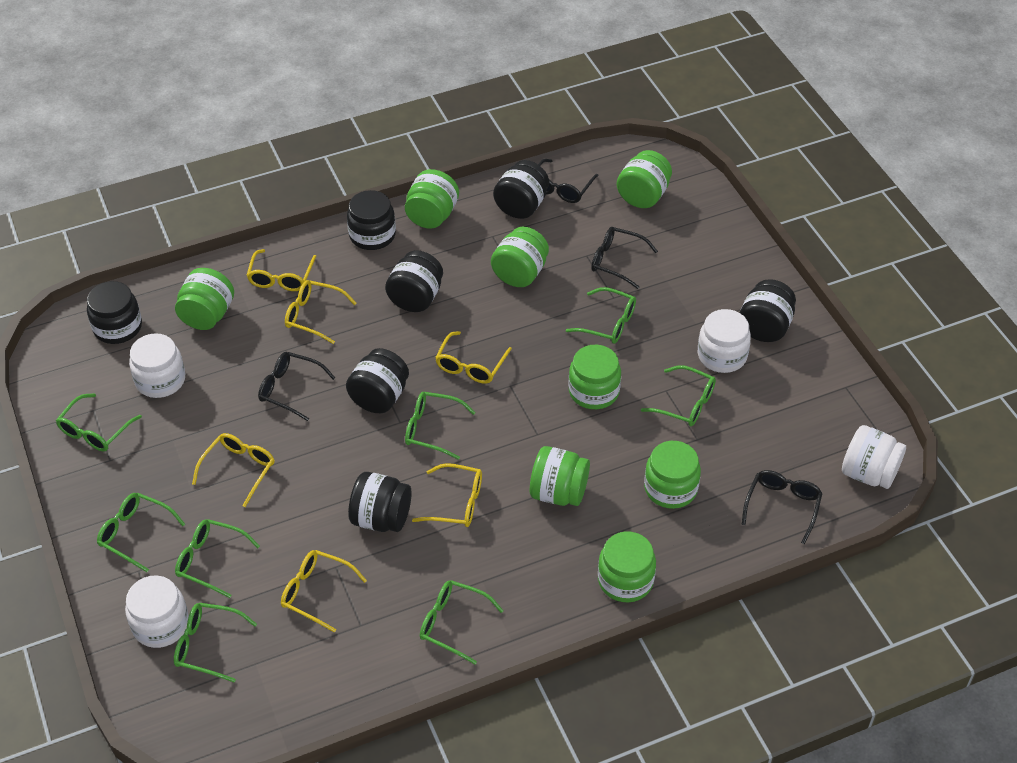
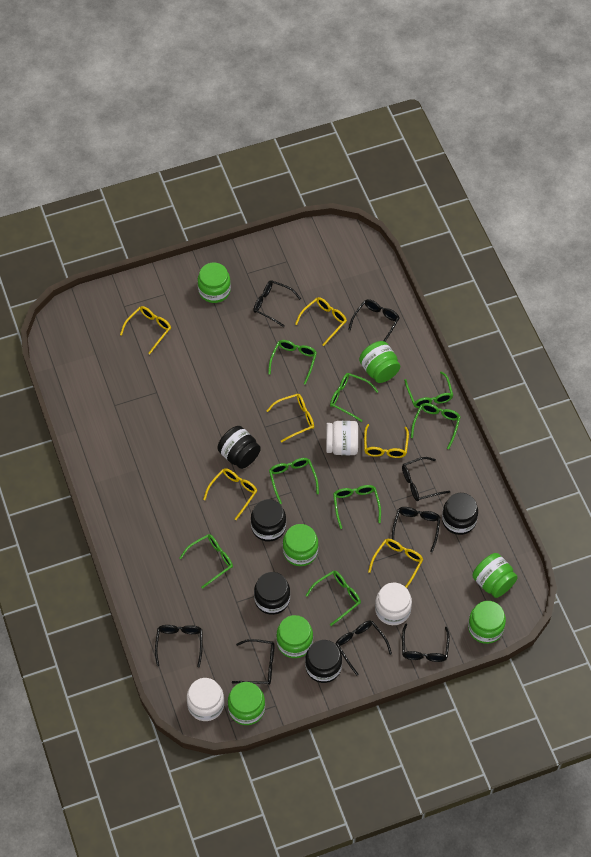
black glasses: 4 -> 8
black jar: 7 -> 5
green jar: 8 -> 7
white jar: 4 -> 3

